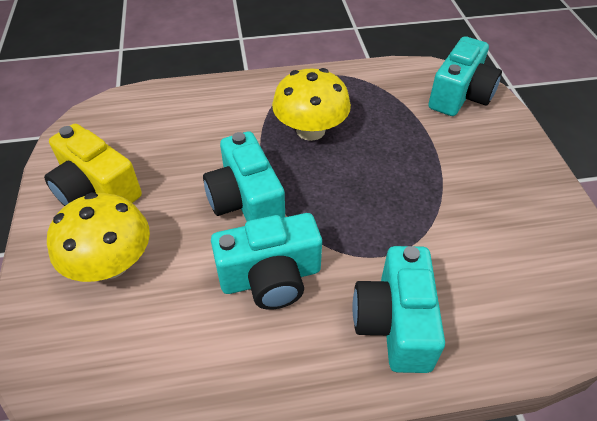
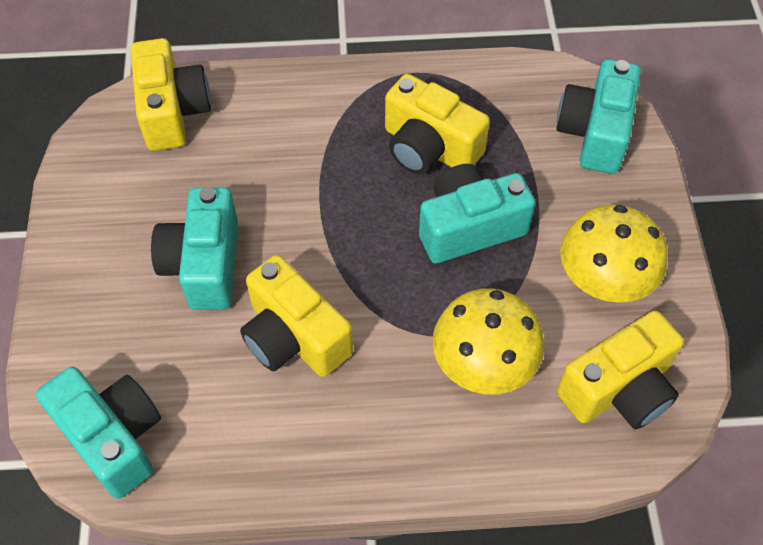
yellow camera: 1 -> 4

